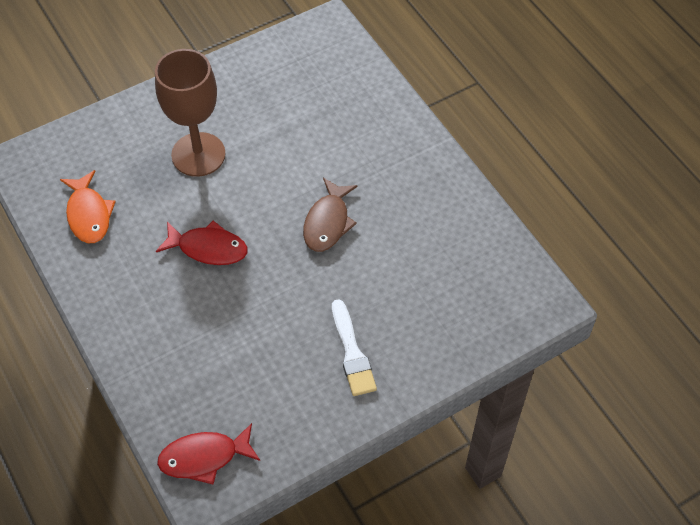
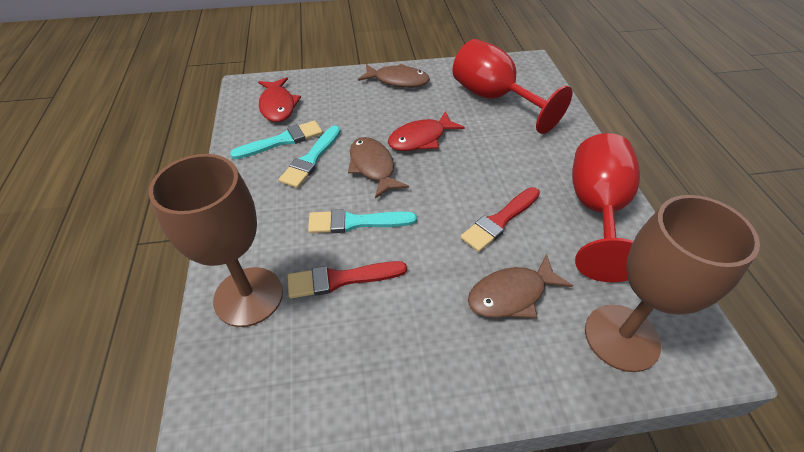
brown fish: 1 -> 3
brown goblet: 1 -> 2
orange fish: 1 -> 0
red brush: 0 -> 2
red goblet: 0 -> 2
turquoise brush: 0 -> 3
white brush: 1 -> 0

